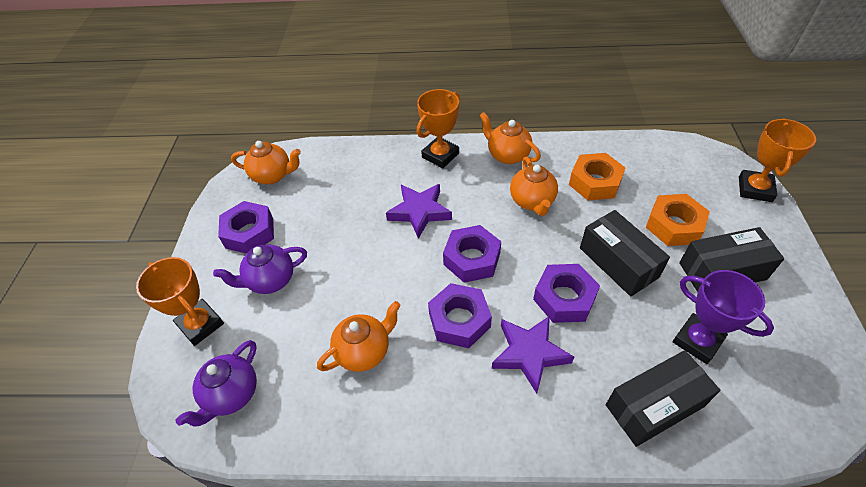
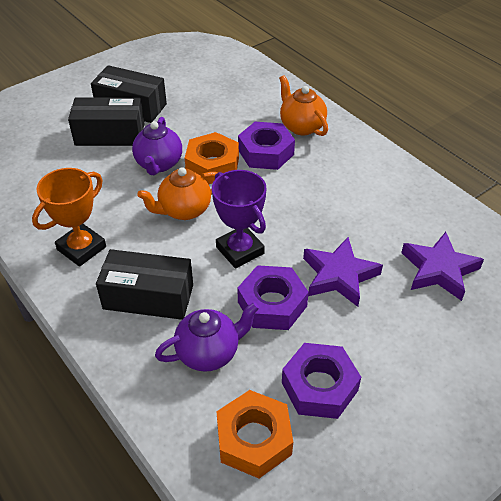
orange teapot: 4 -> 2
orange trophy: 3 -> 1
purple nut: 4 -> 3

